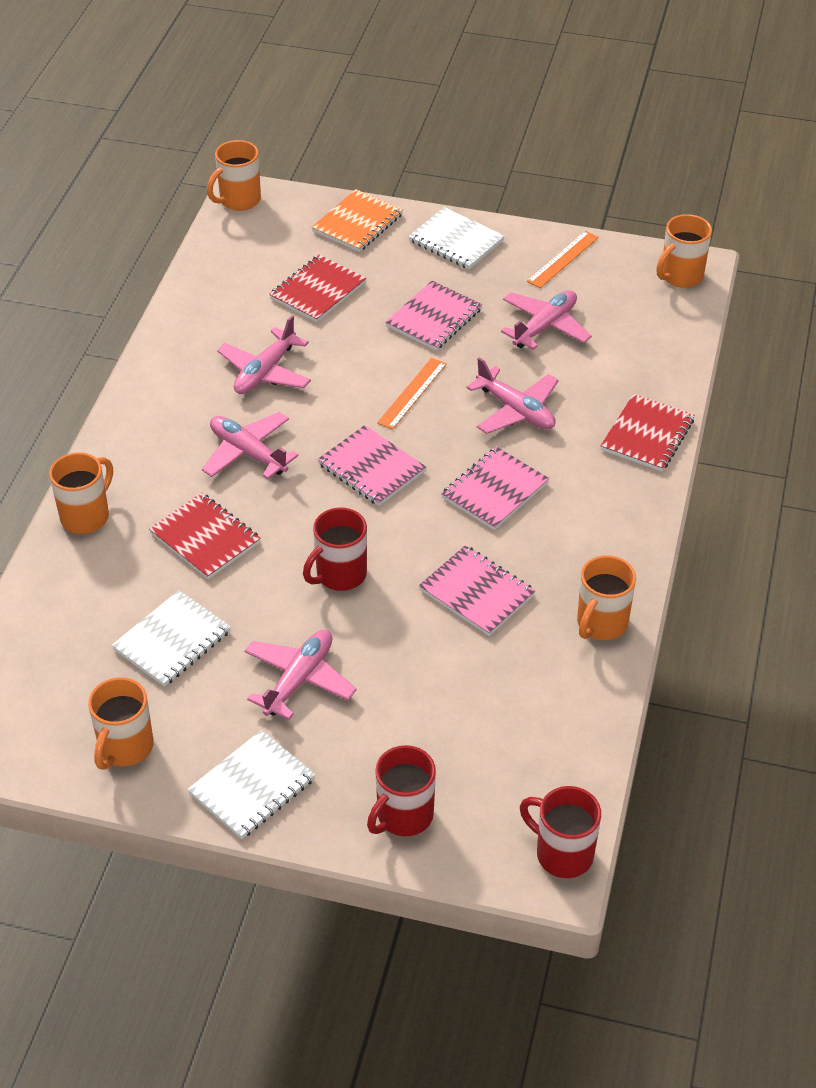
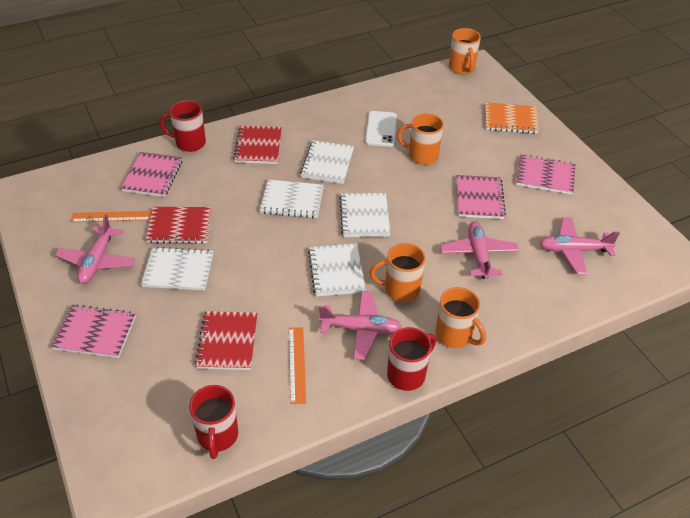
orange mug: 5 -> 4
pink plane: 5 -> 4
white notebook: 3 -> 5
white phone: 0 -> 1

